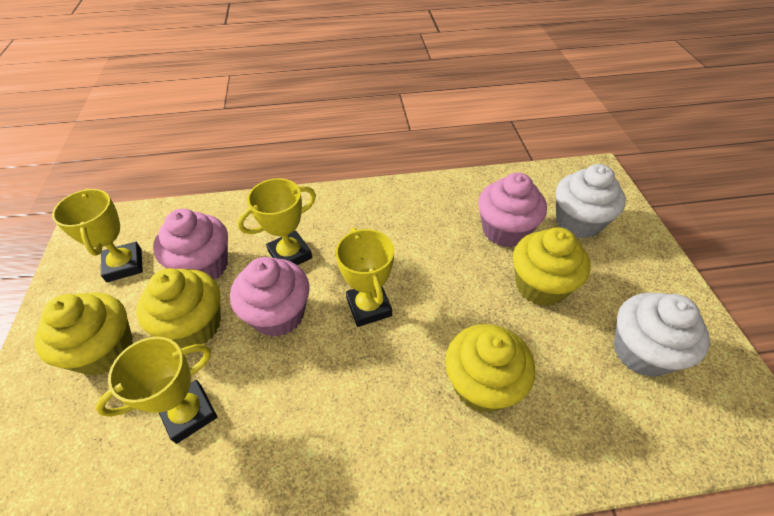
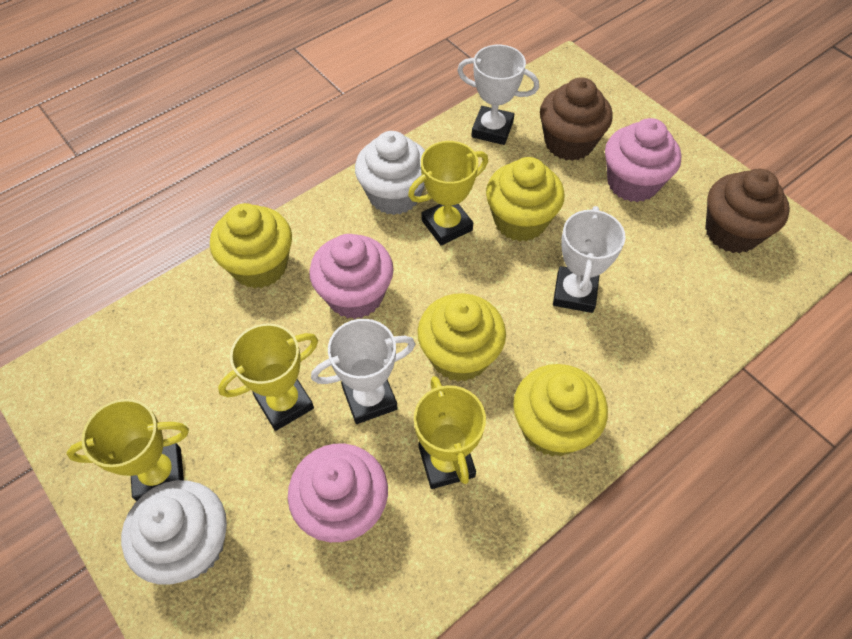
brown cupcake: 0 -> 2
white trophy: 0 -> 3

